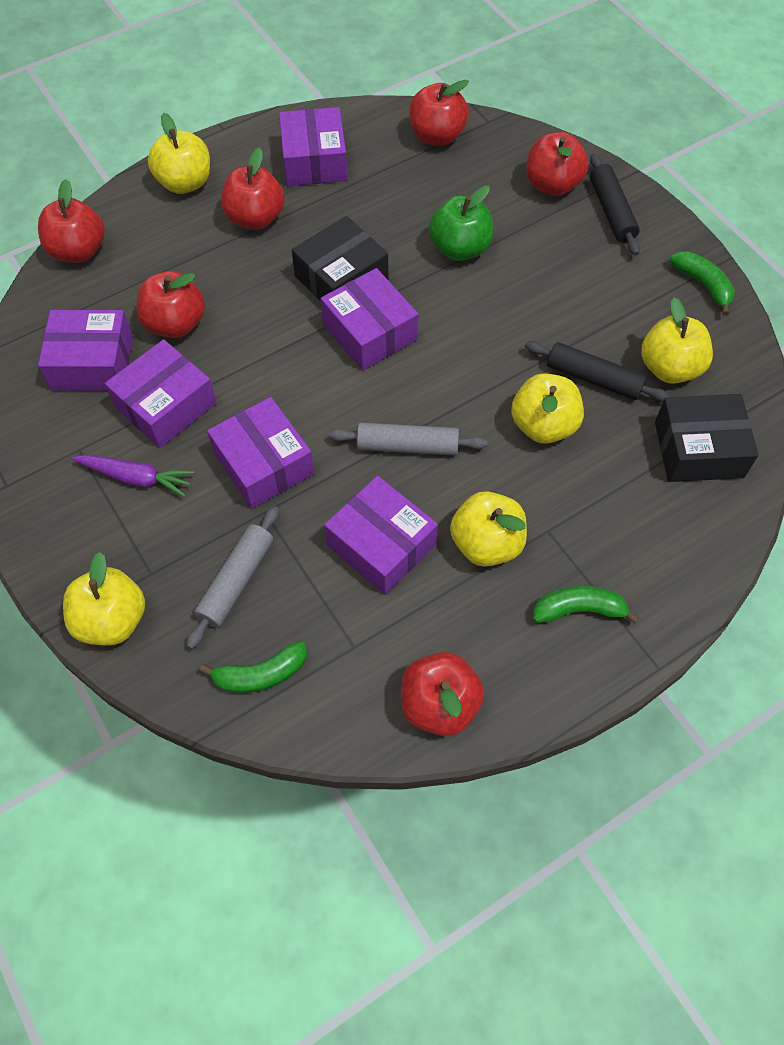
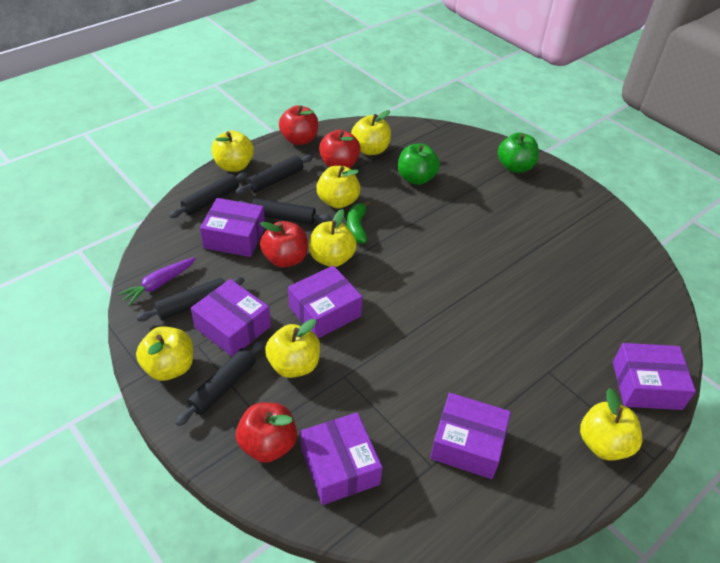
black box: 2 -> 0
black rolling pin: 2 -> 5
green apple: 1 -> 2
green banana: 3 -> 1
grey rolling pin: 2 -> 0
red apple: 6 -> 4
yellow apple: 5 -> 7

